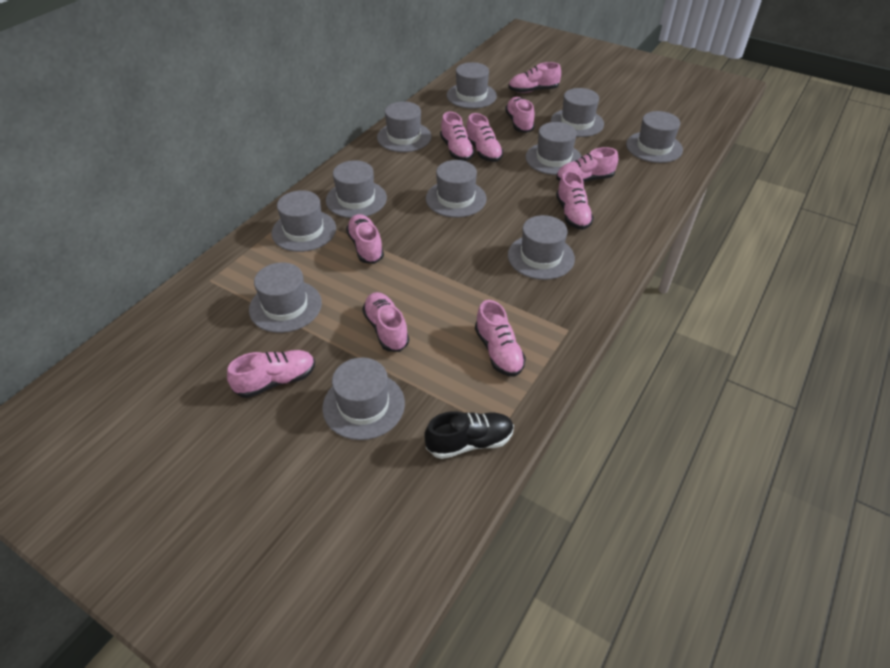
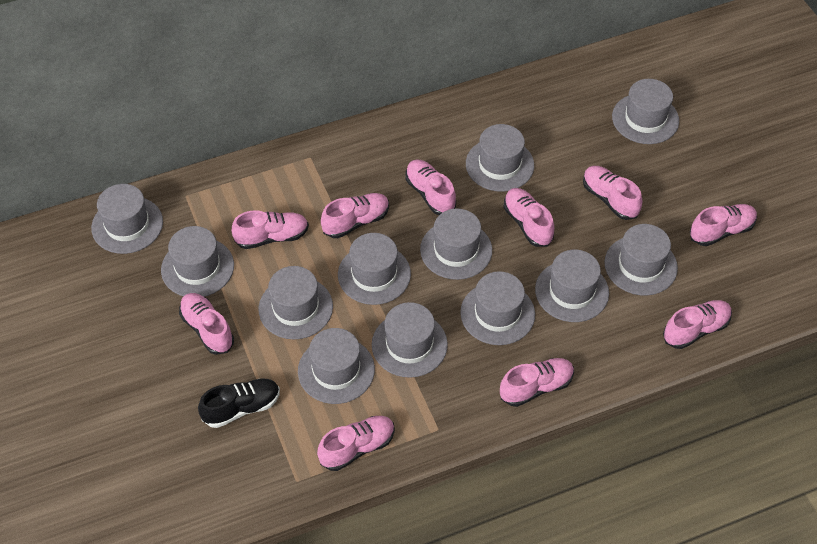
grey hat: 11 -> 12

